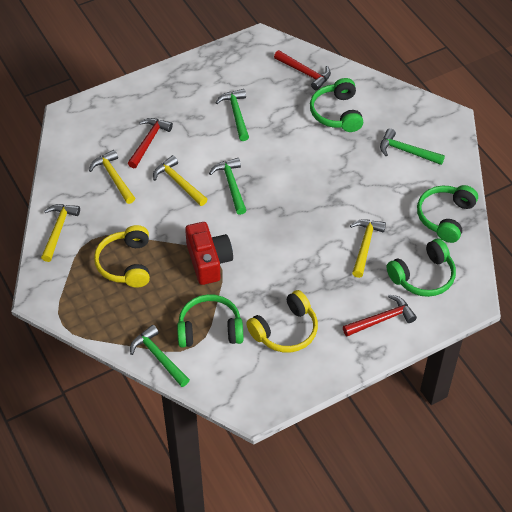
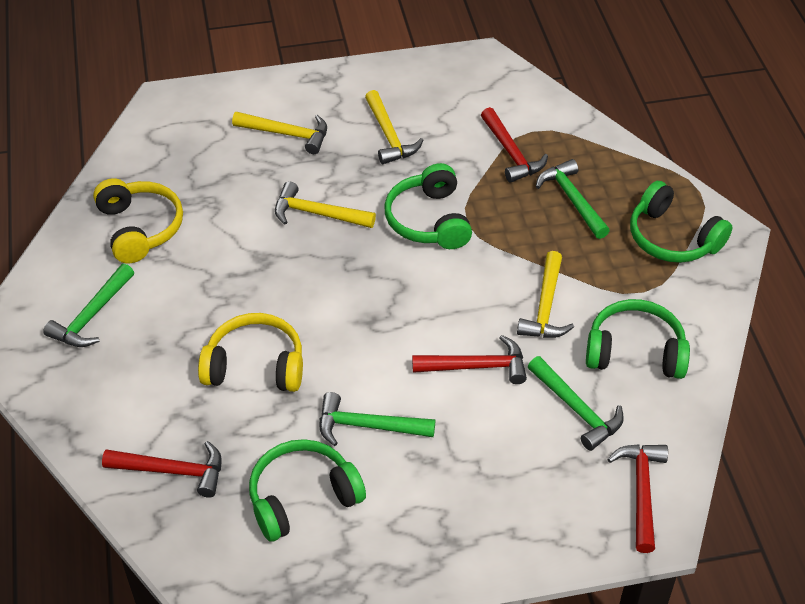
red camera: 1 -> 0
red hammer: 3 -> 4

